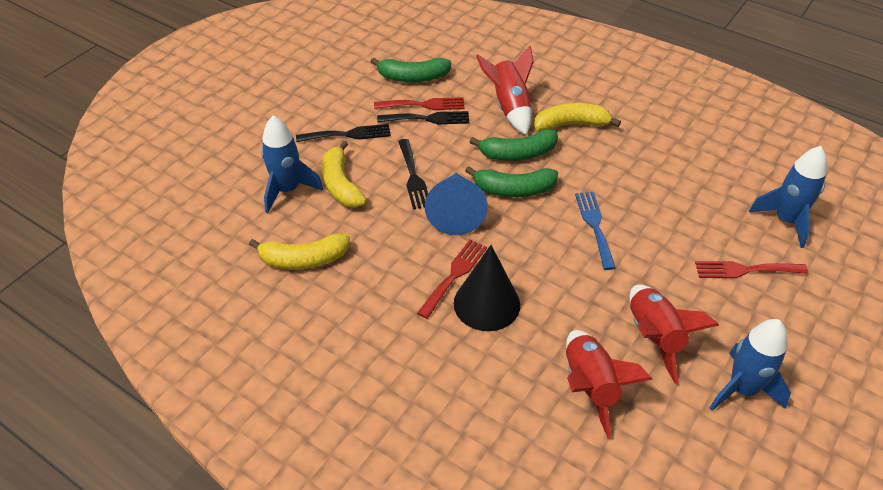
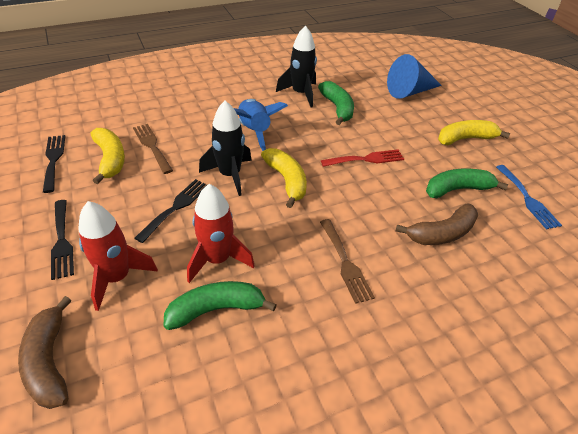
black cone: 1 -> 0
black rocket: 0 -> 2
blue rocket: 3 -> 1
brown banana: 0 -> 2
brown fork: 0 -> 2
red fork: 3 -> 1
red rocket: 3 -> 2

